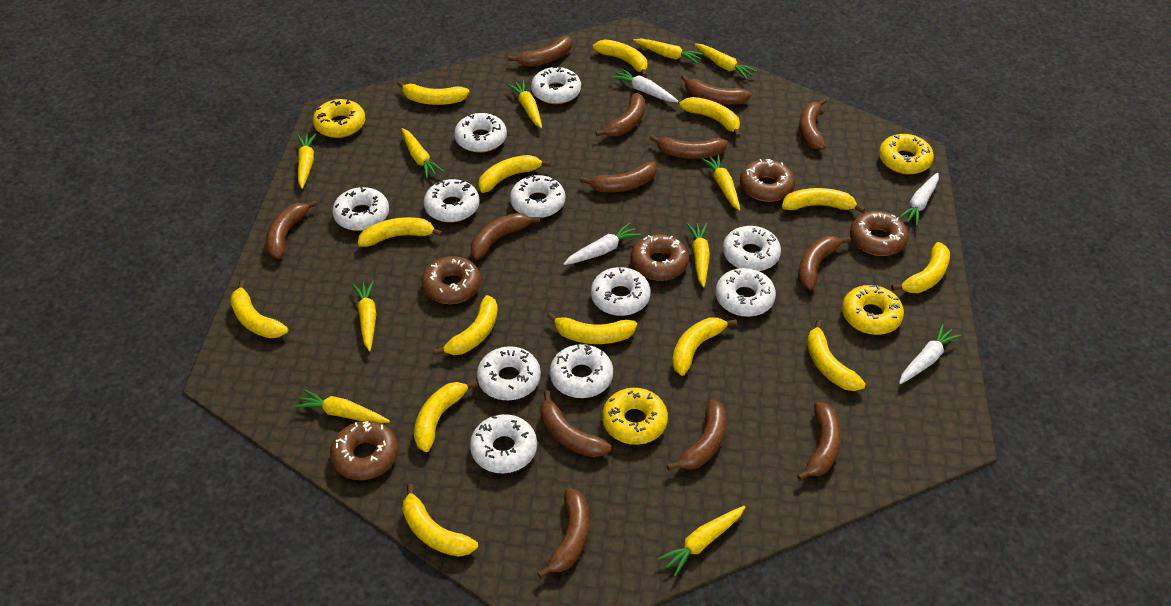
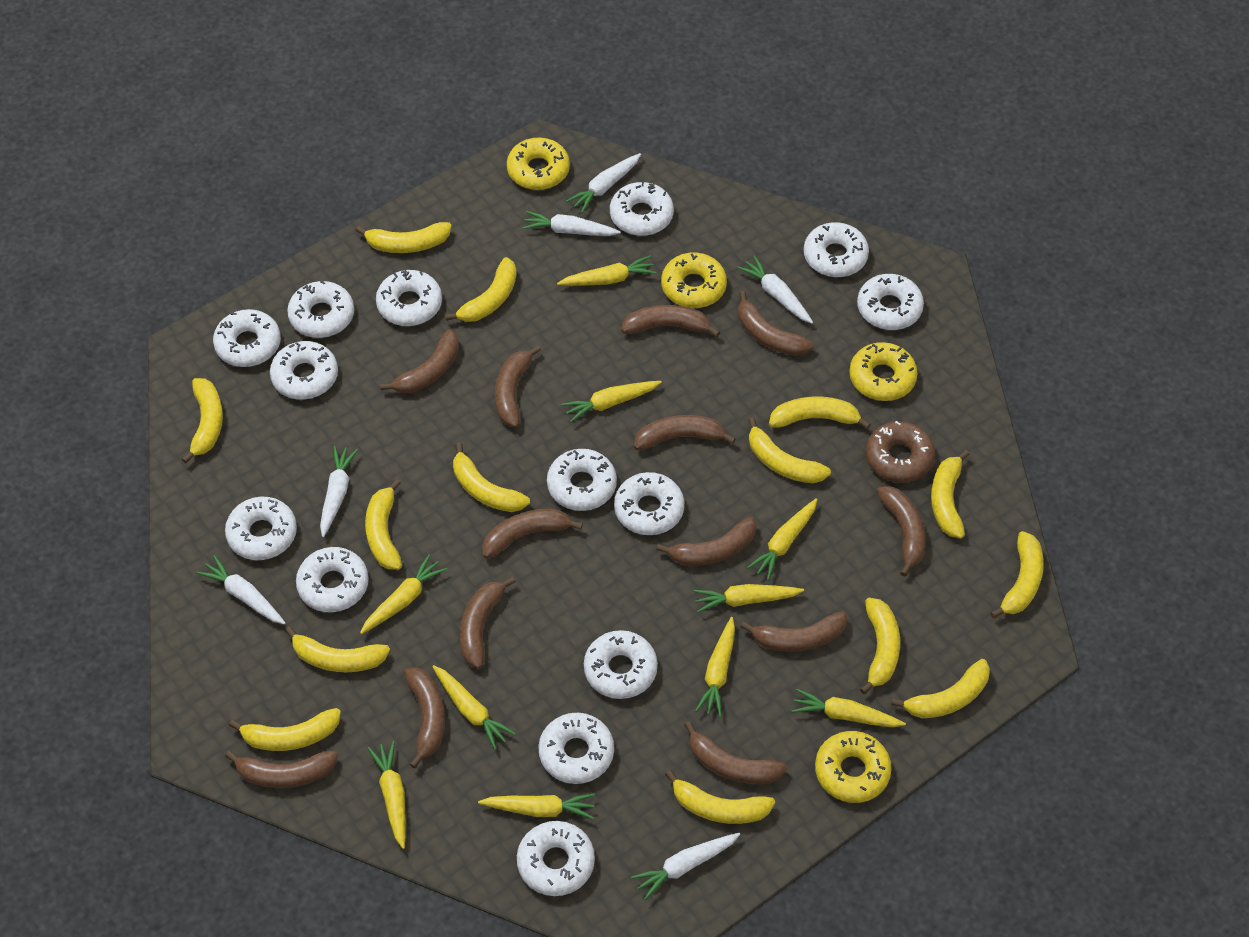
brown donut: 5 -> 1
white carrot: 4 -> 6
white donut: 11 -> 14

